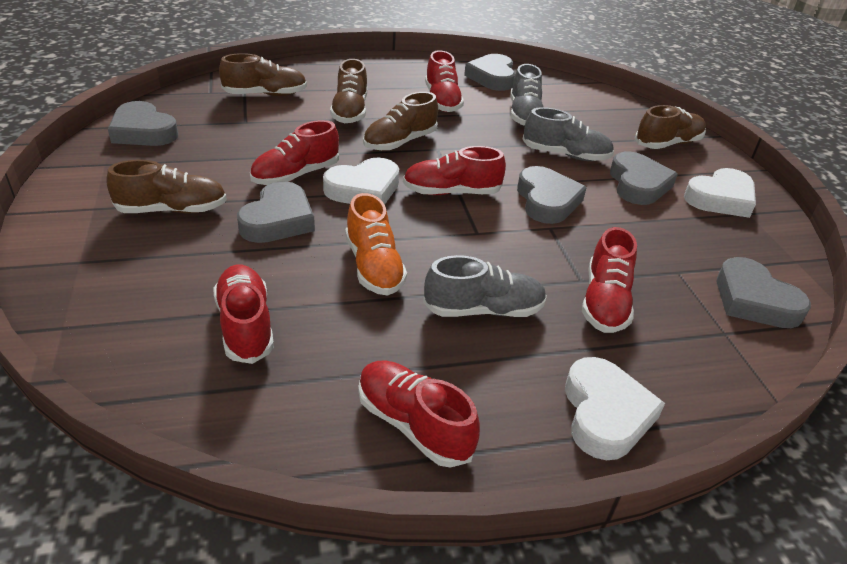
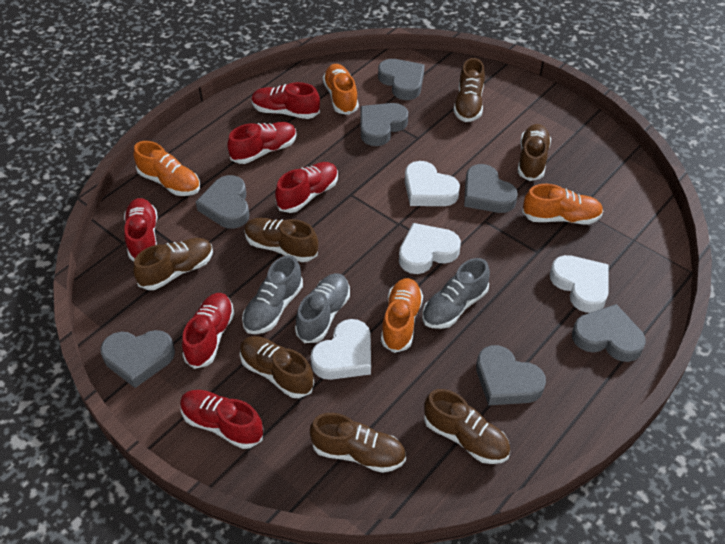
brown shoe: 5 -> 7
grey heart: 6 -> 7
orange shoe: 1 -> 4
white heart: 3 -> 4

